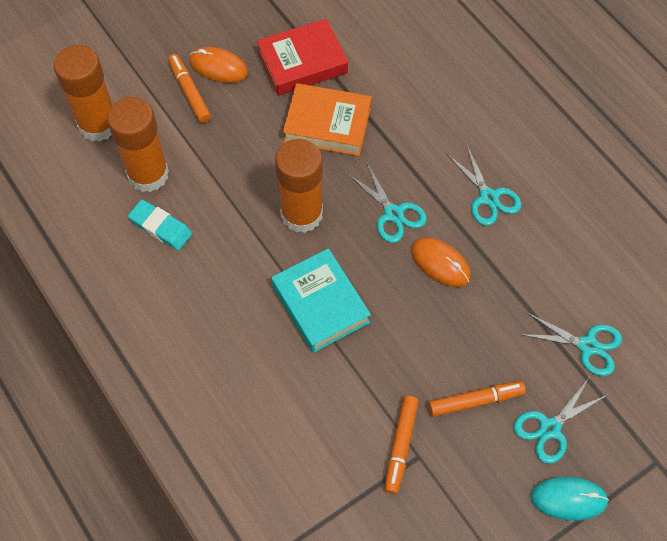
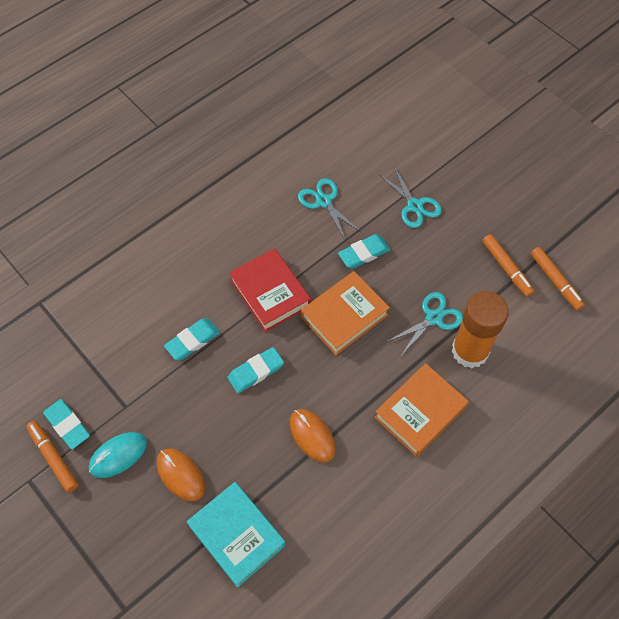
orange book: 1 -> 2
orange glue stick: 3 -> 1
turquoise eraser: 1 -> 4
turquoise scissors: 4 -> 3

